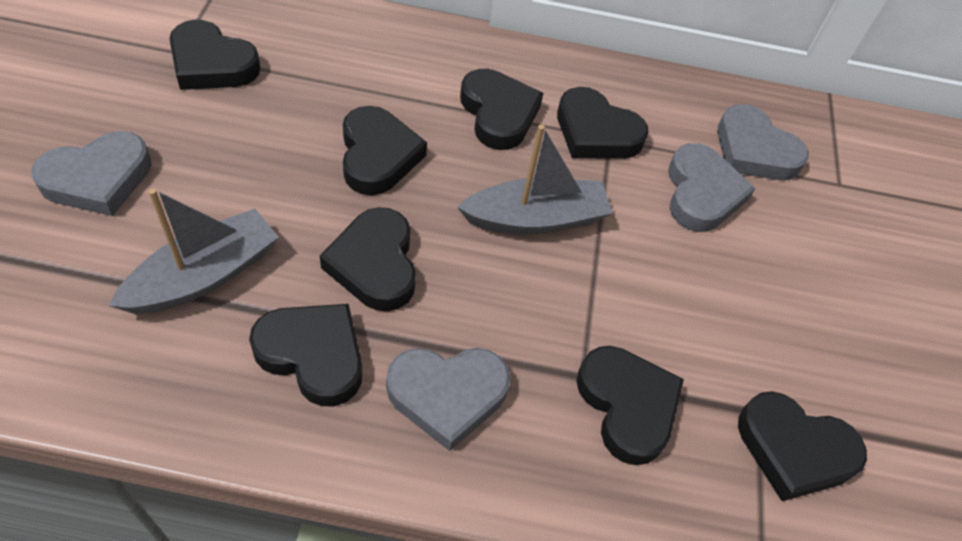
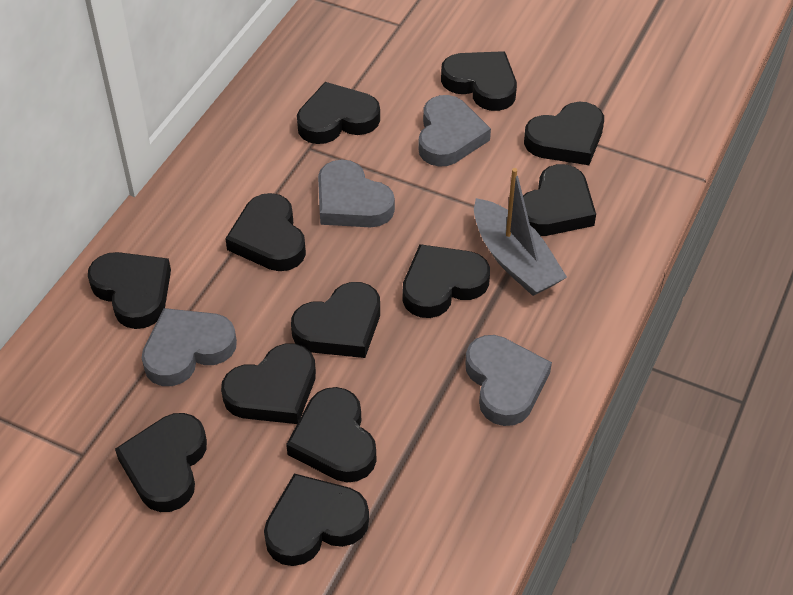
black heart: 8 -> 12
grey boat: 2 -> 1

